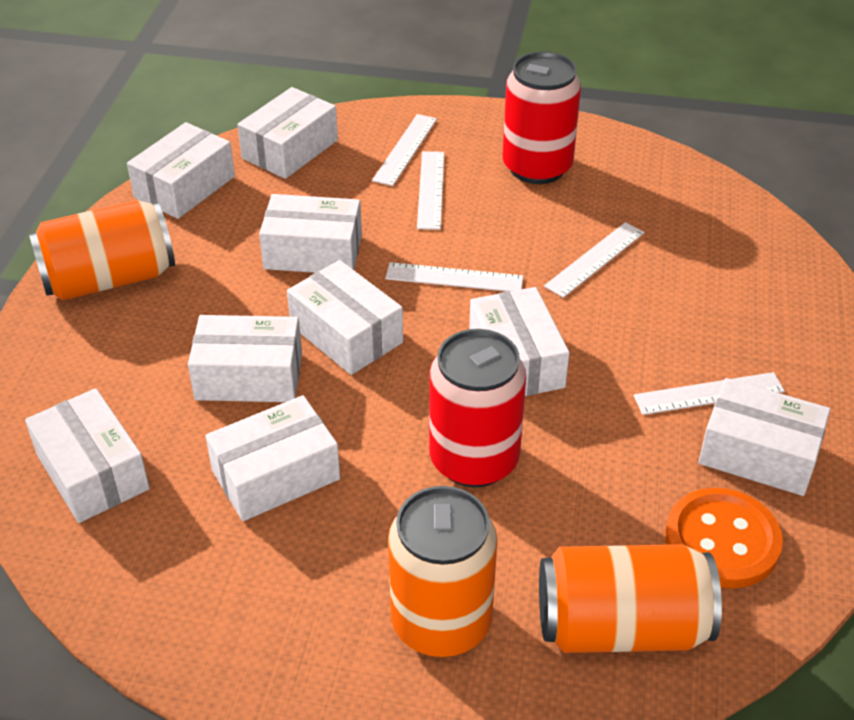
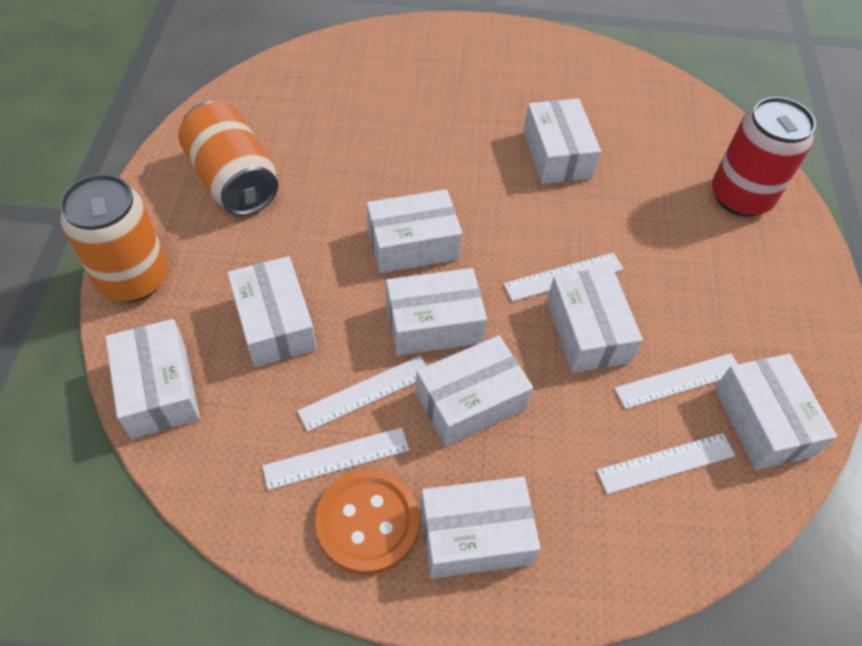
orange can: 3 -> 2
red can: 2 -> 1

